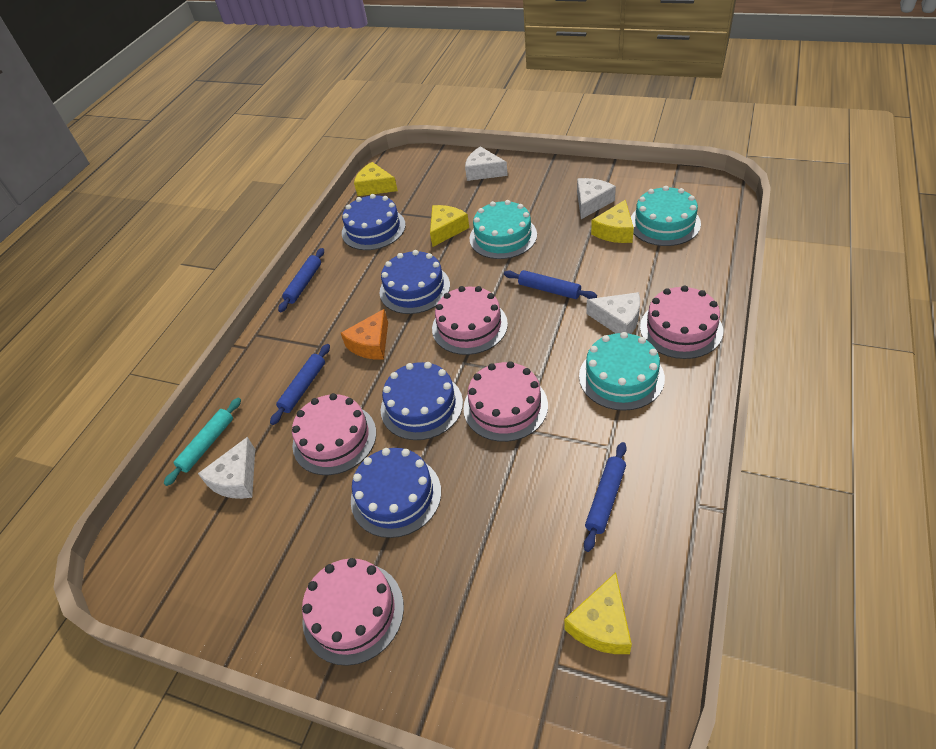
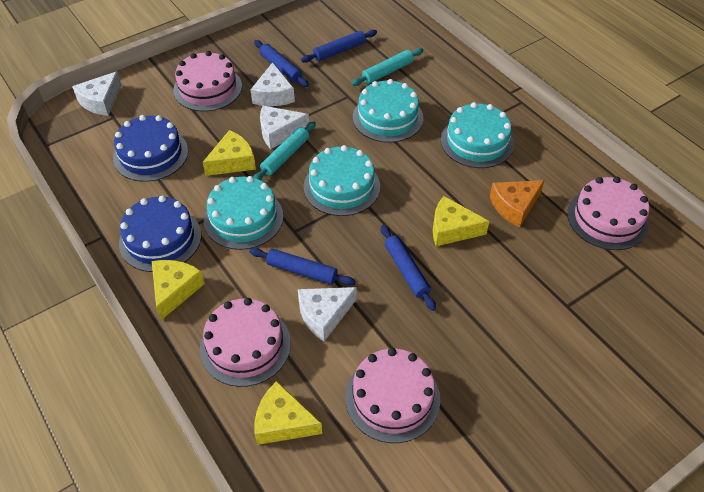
blue cake: 4 -> 2
pink cake: 5 -> 4
turquoise cake: 3 -> 4
turquoise rolling pin: 1 -> 2

